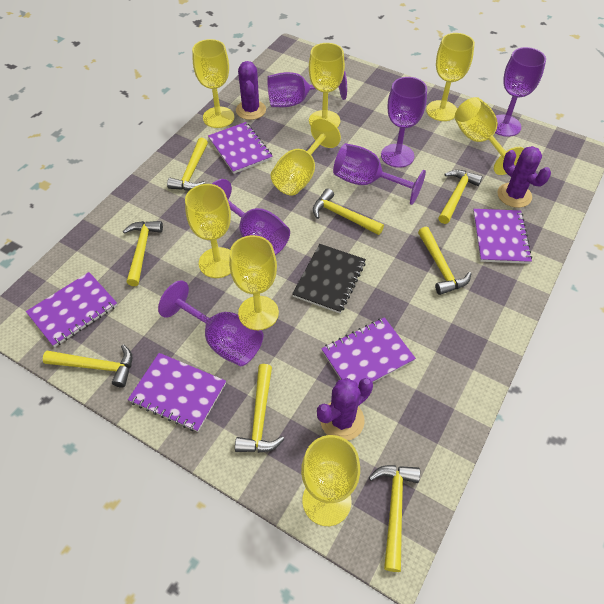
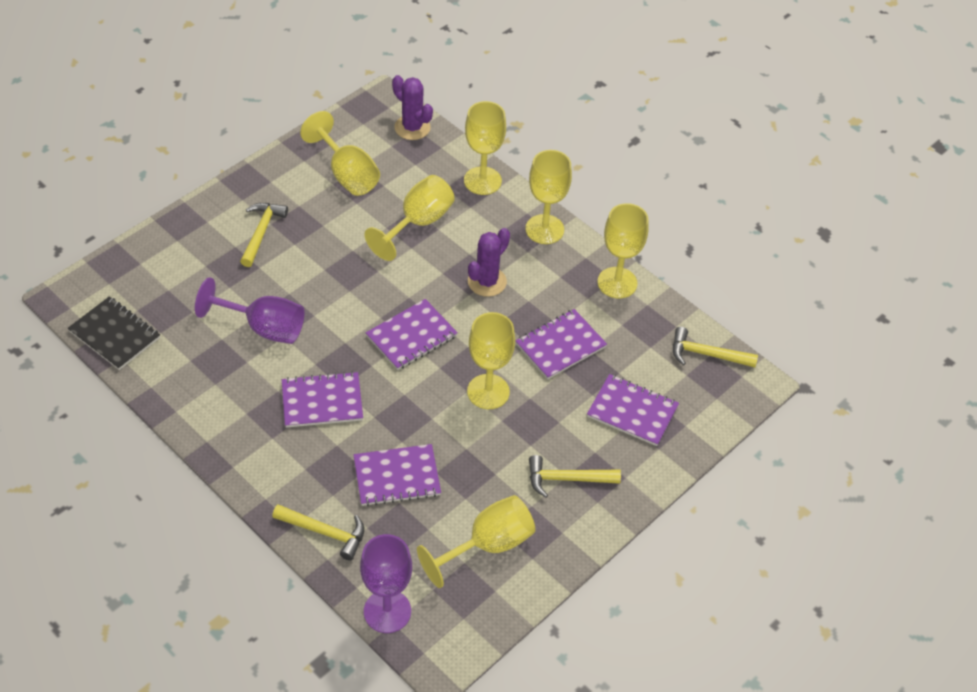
purple cactus: 3 -> 2
purple goblet: 6 -> 2
yellow goblet: 8 -> 7
yellow hammer: 8 -> 4

